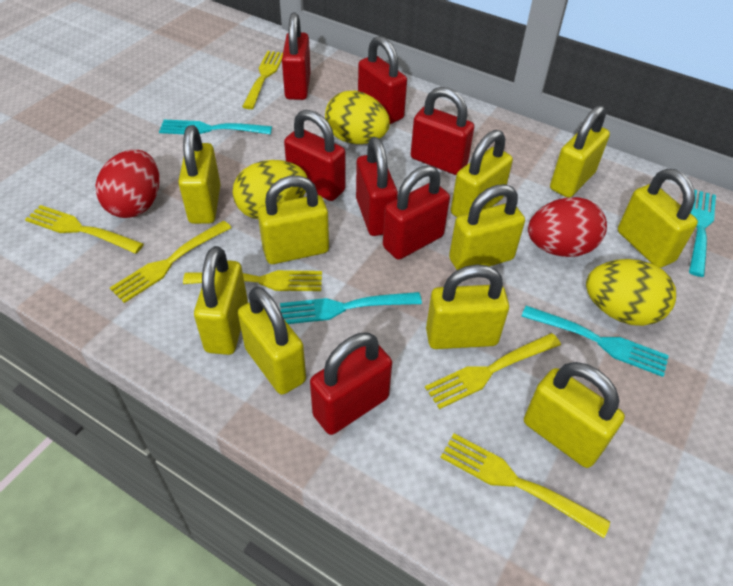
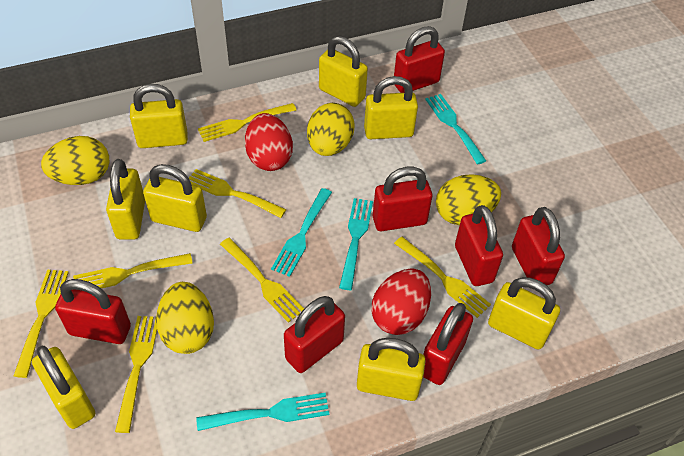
yellow egg: 3 -> 4
yellow fork: 6 -> 7
yellow padlock: 10 -> 8

